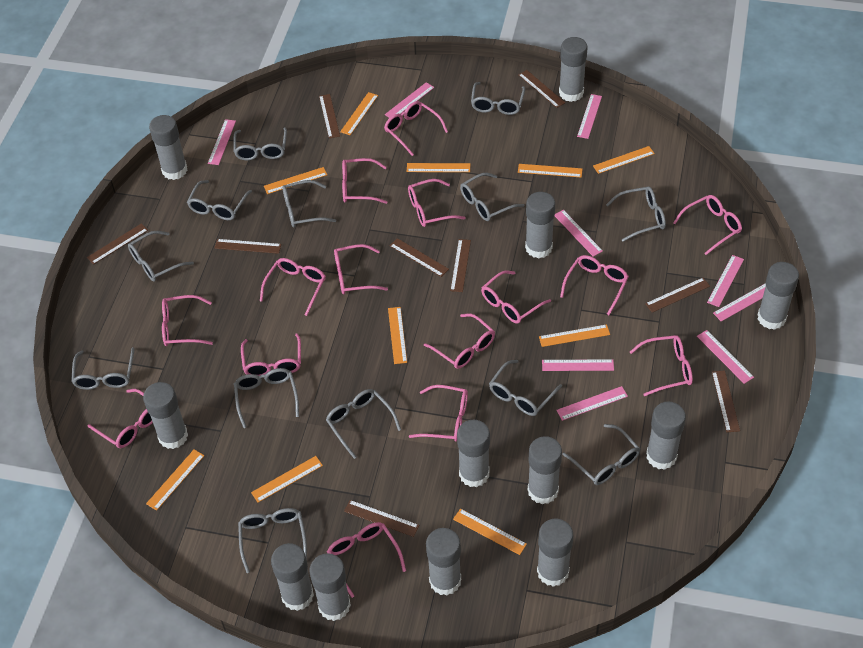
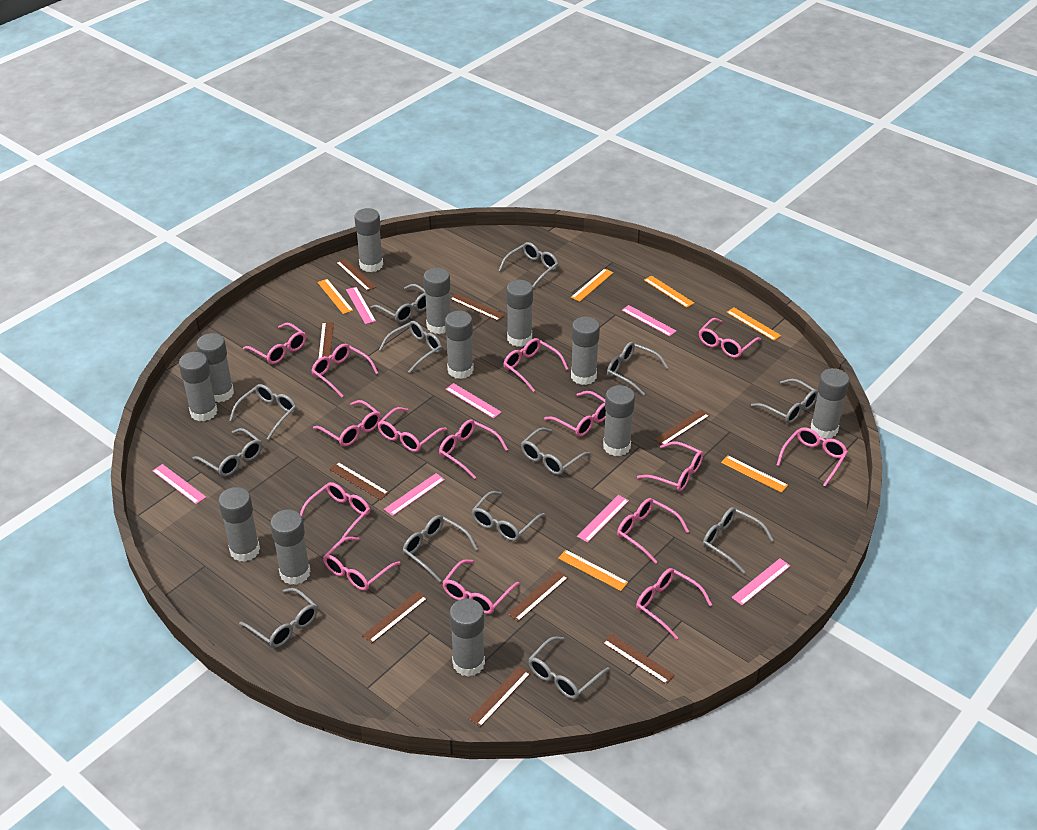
orange ruler: 10 -> 6
pink ruler: 9 -> 7

